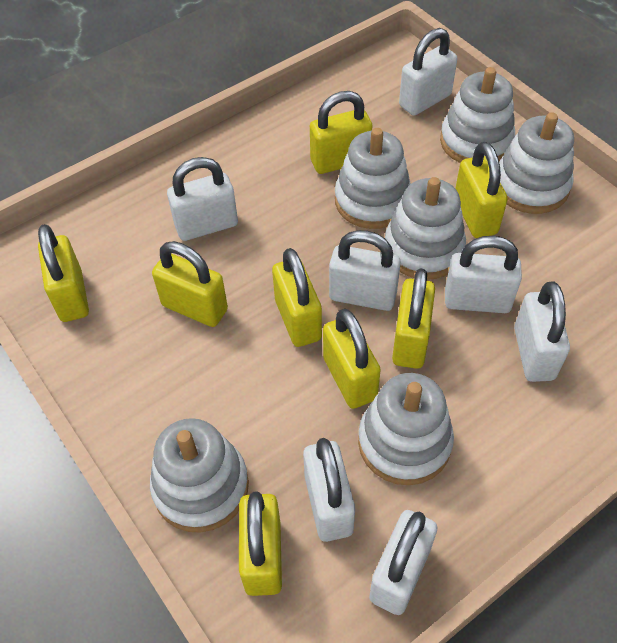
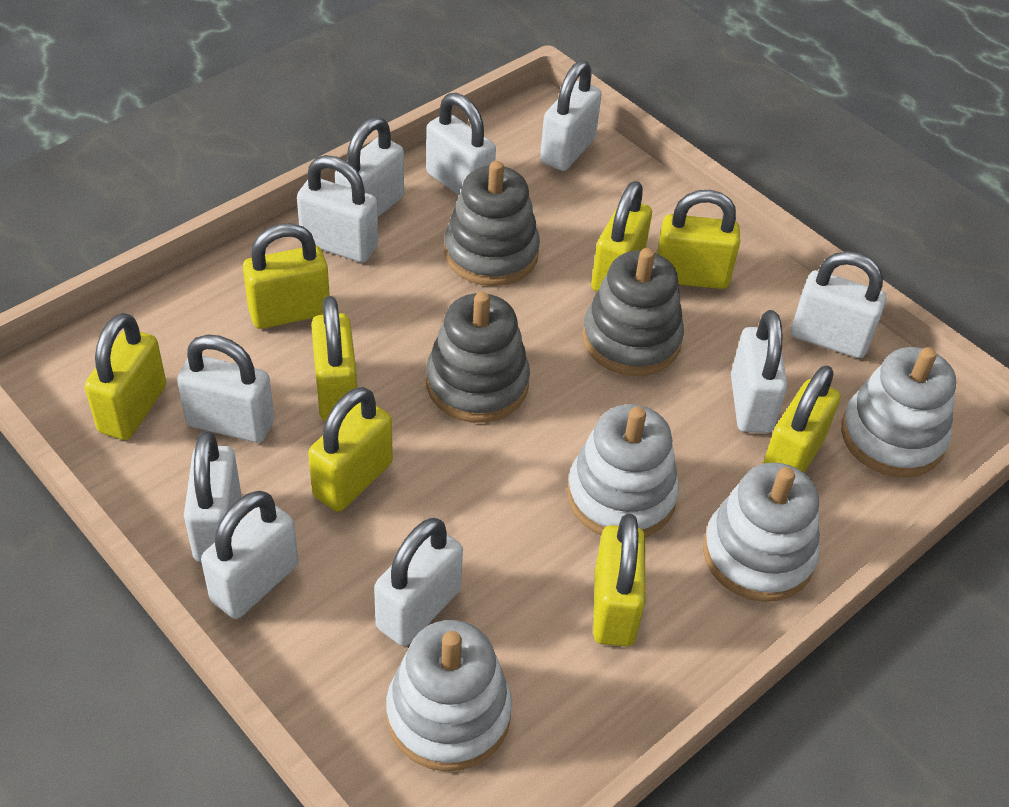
grey stacking toy: 0 -> 3
white padlock: 7 -> 10
white stacking toy: 6 -> 4

